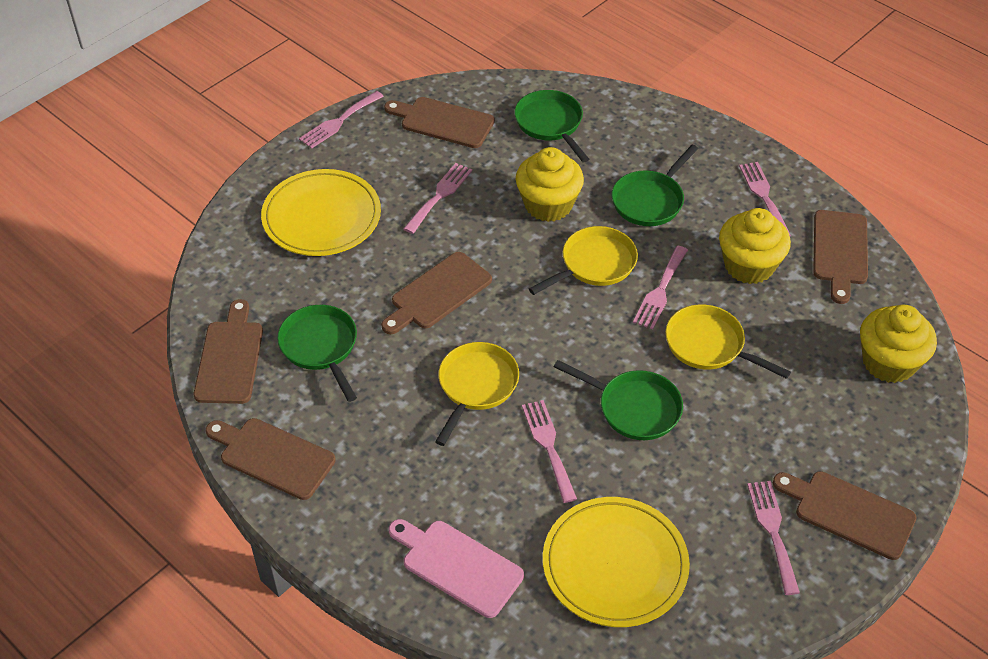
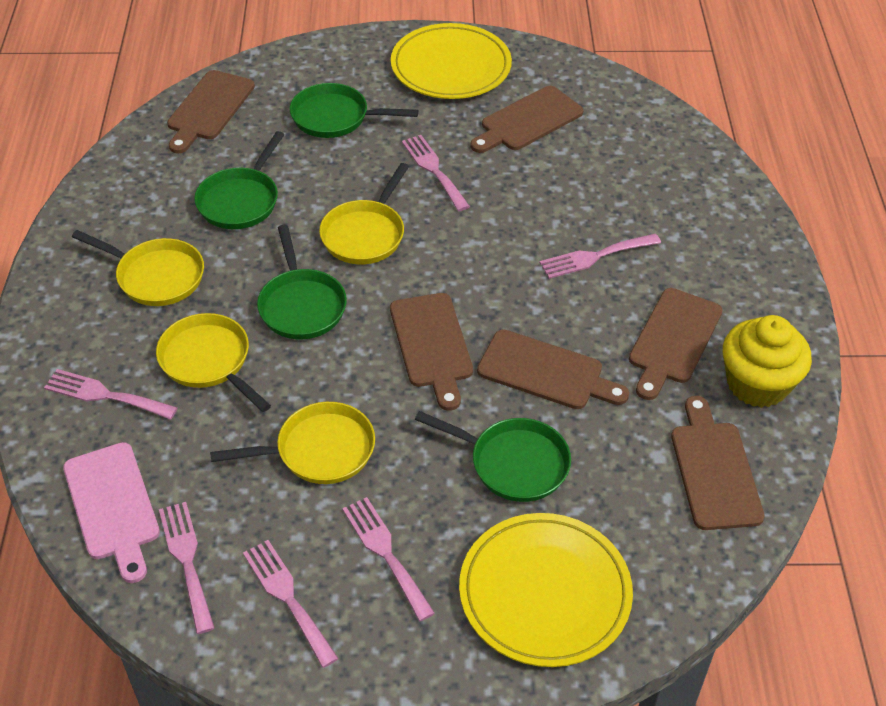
yellow cupcake: 3 -> 1
yellow pan: 3 -> 4

